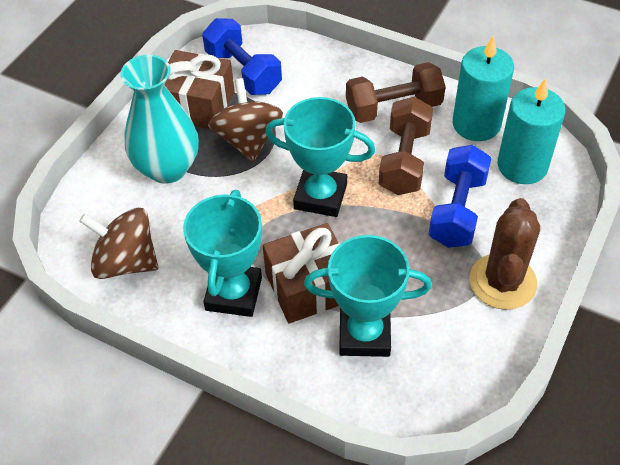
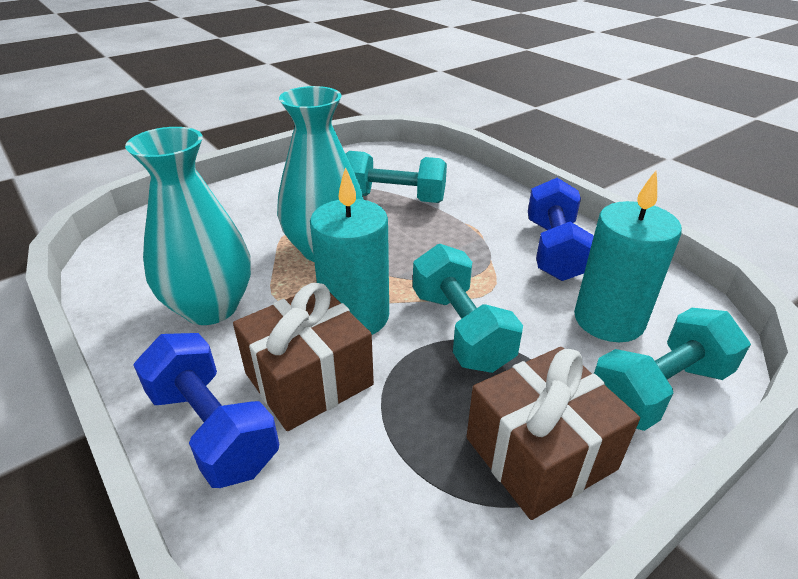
brown cactus: 1 -> 0
brown dumbbell: 2 -> 0
brown spinning top: 2 -> 0
turquoise dumbbell: 0 -> 3
turquoise trophy: 3 -> 0
turquoise vase: 1 -> 2

